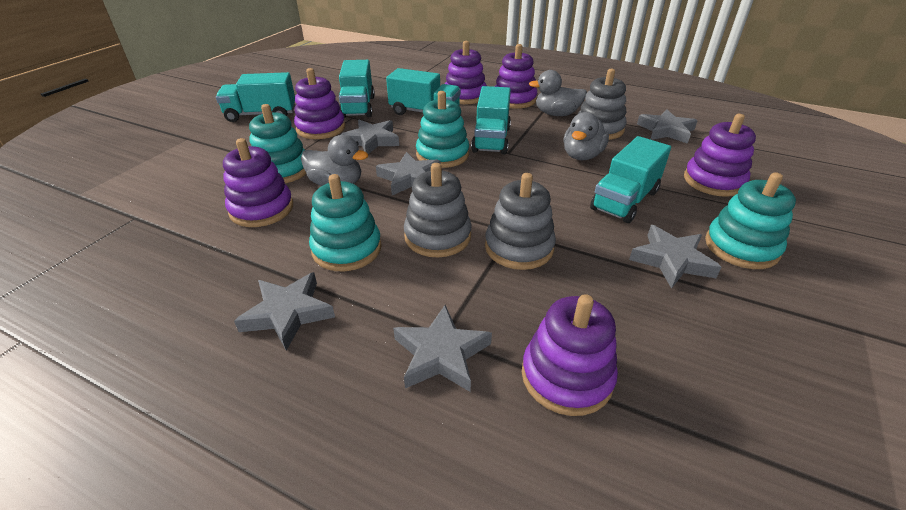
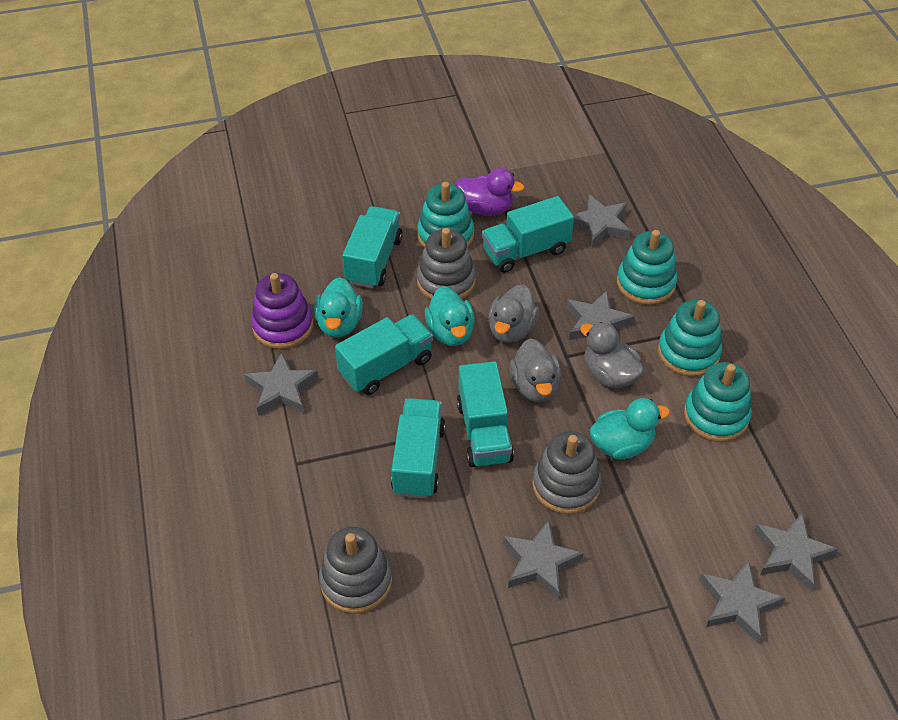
purple duck: 0 -> 1
purple stacking toy: 6 -> 1
turquoise duck: 0 -> 3

